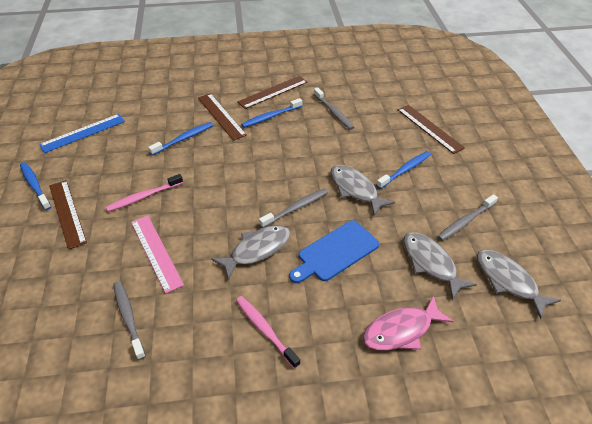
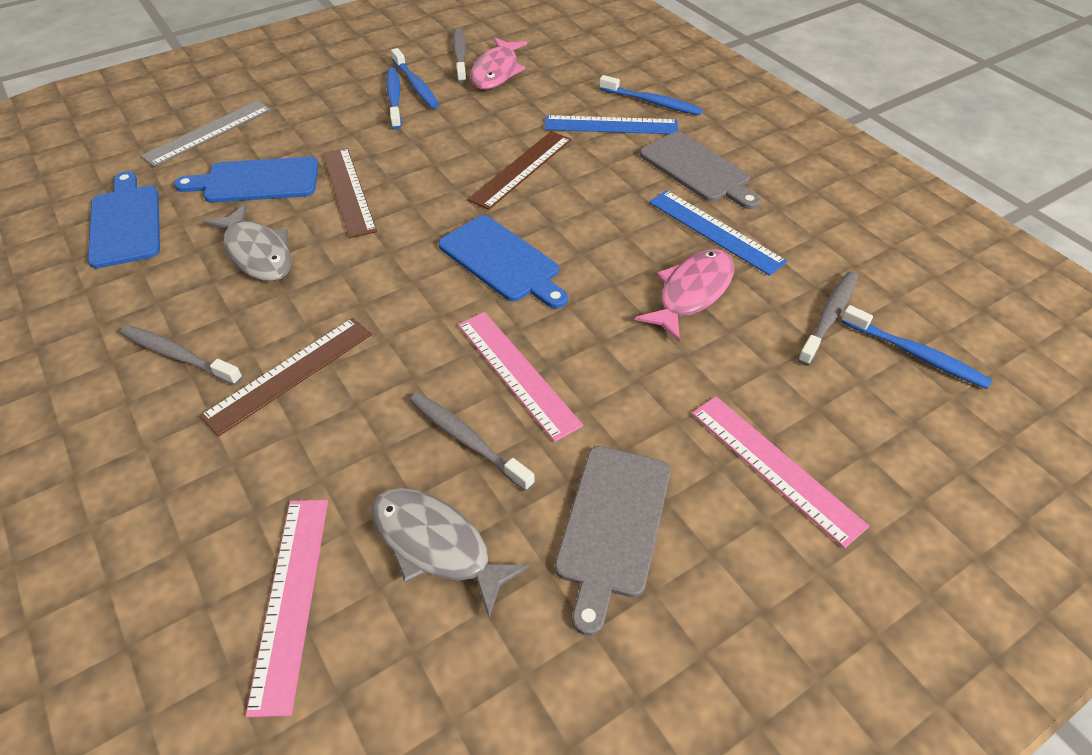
blue cutting board: 1 -> 3
blue ruler: 1 -> 2
brown ruler: 4 -> 3
grey cutting board: 0 -> 2
grey fish: 4 -> 2
grey ruler: 0 -> 1
pink fish: 1 -> 2
pink ruler: 1 -> 3
pink toothbrush: 2 -> 0

